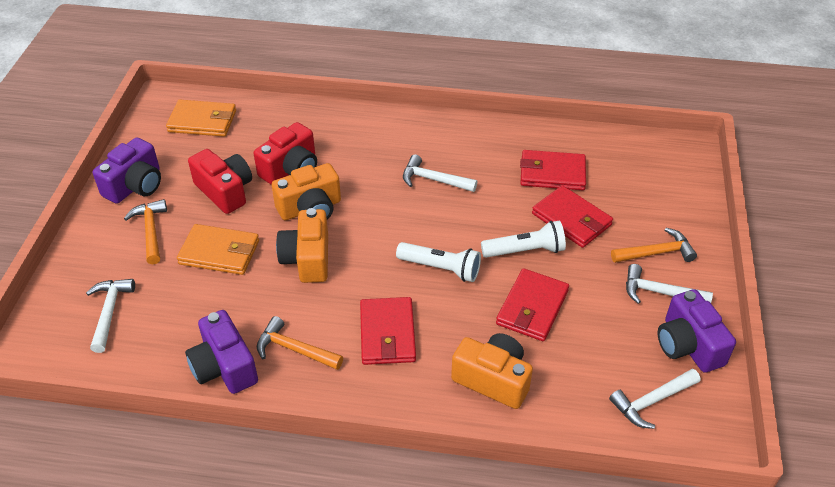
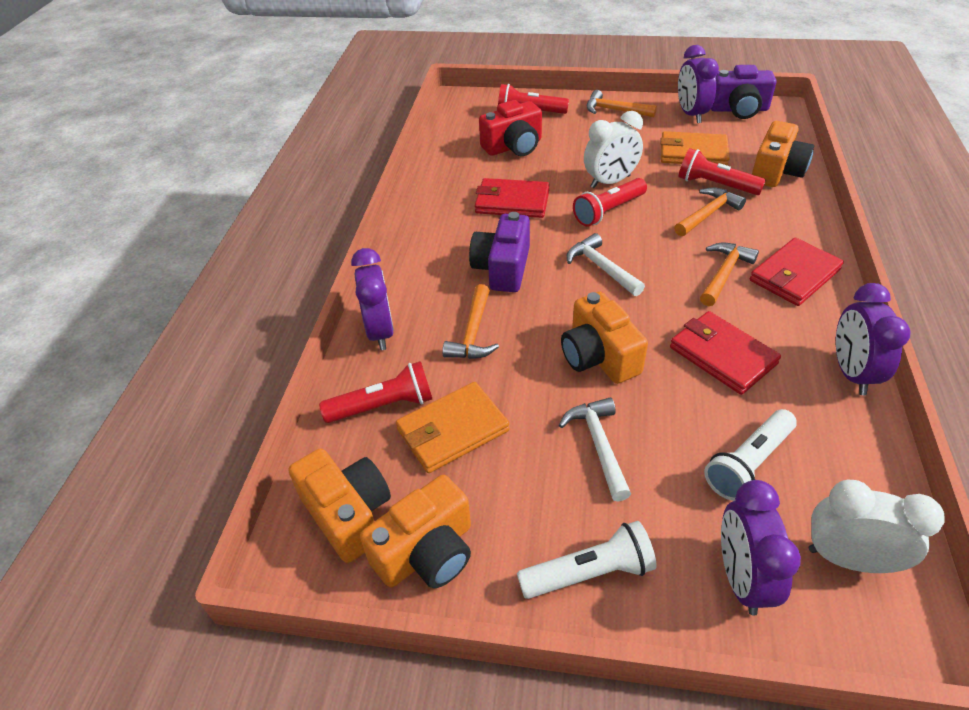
orange camera: 3 -> 4
orange hammer: 3 -> 4
purple camera: 3 -> 2
purple clock: 0 -> 4
red camera: 2 -> 1
red flashlight: 0 -> 4
red wallet: 4 -> 3
white clock: 0 -> 2
white hammer: 4 -> 2

